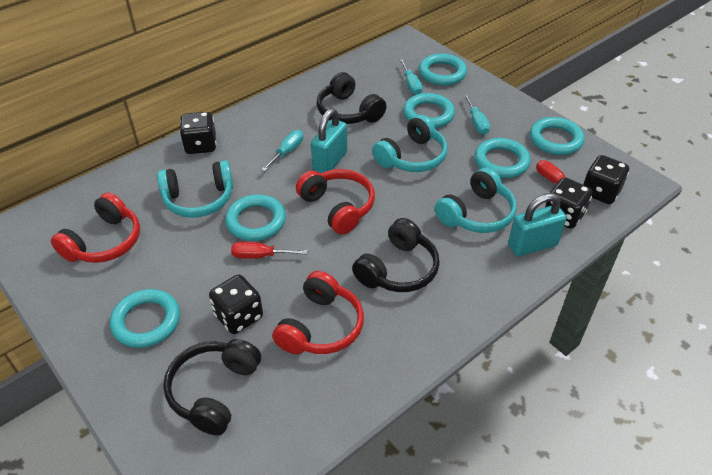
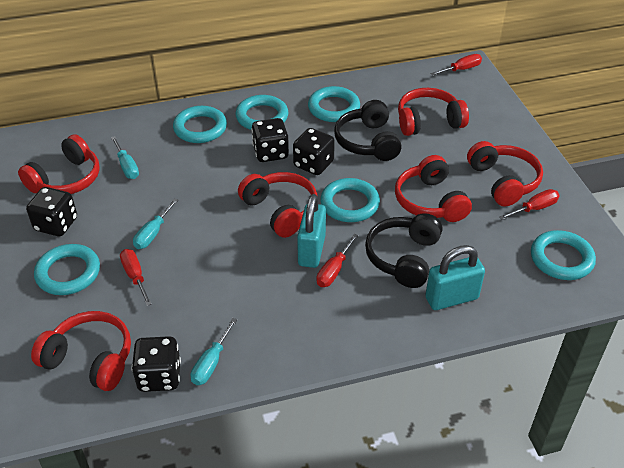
black headphones: 3 -> 2
red headphones: 3 -> 6
red screwdriver: 2 -> 4
turquoise headphones: 3 -> 0

